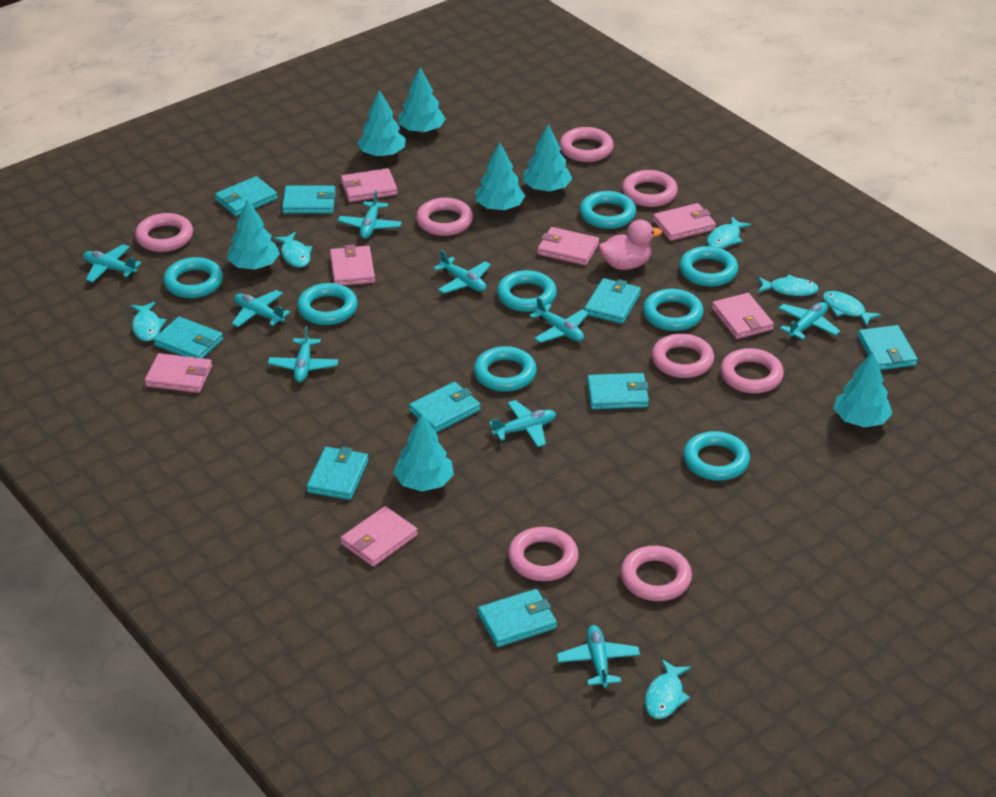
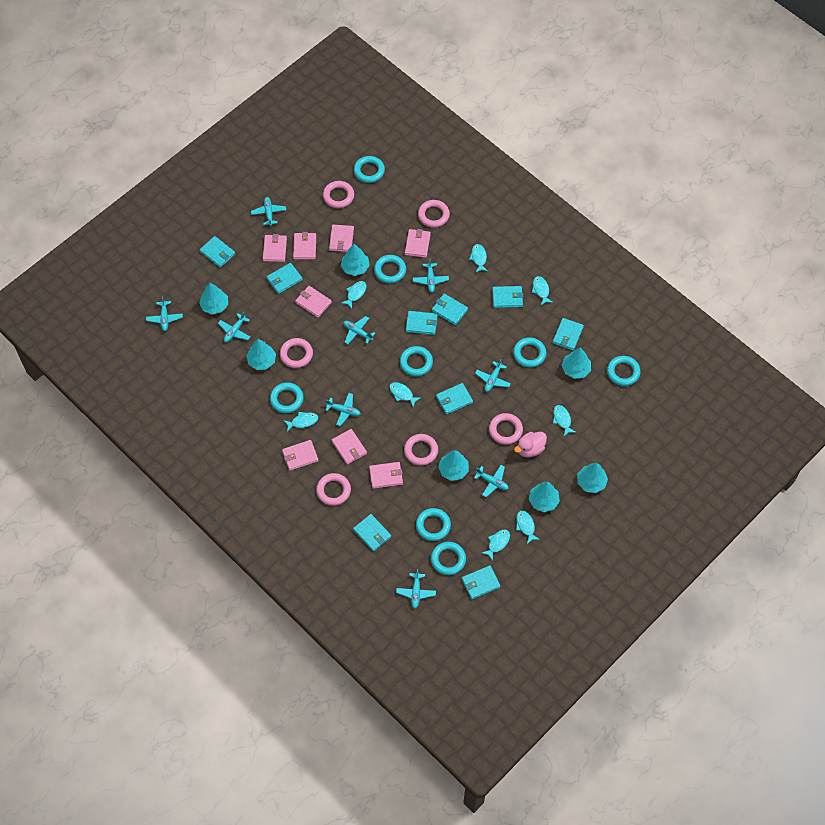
pink ring: 8 -> 6
pink wallet: 7 -> 8
turquoise fish: 6 -> 8

